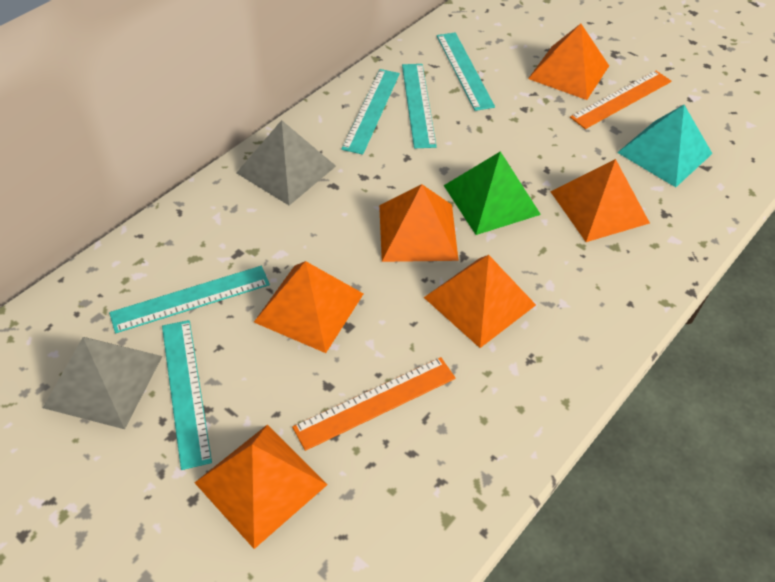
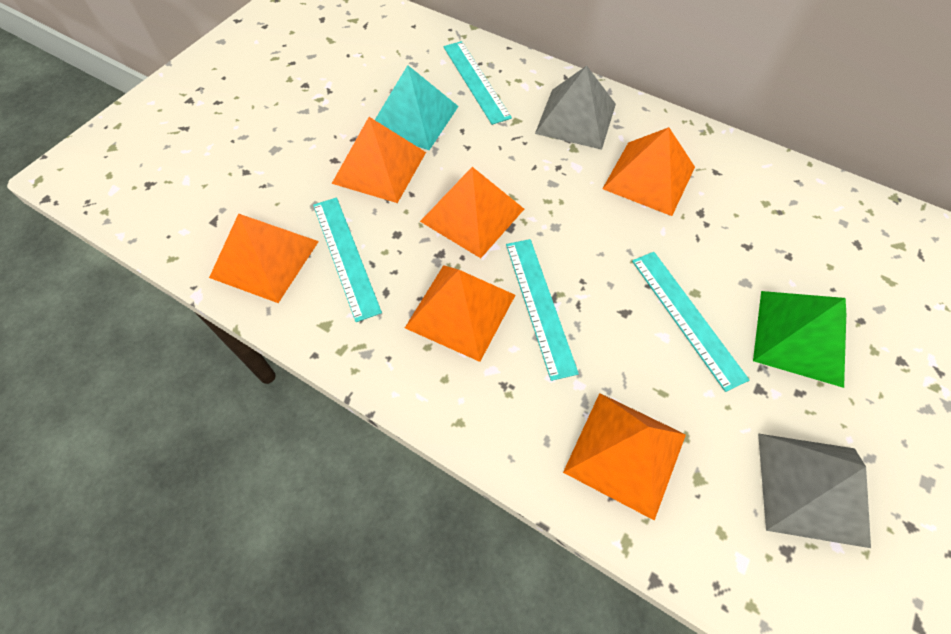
orange ruler: 2 -> 0
turquoise ruler: 5 -> 4

